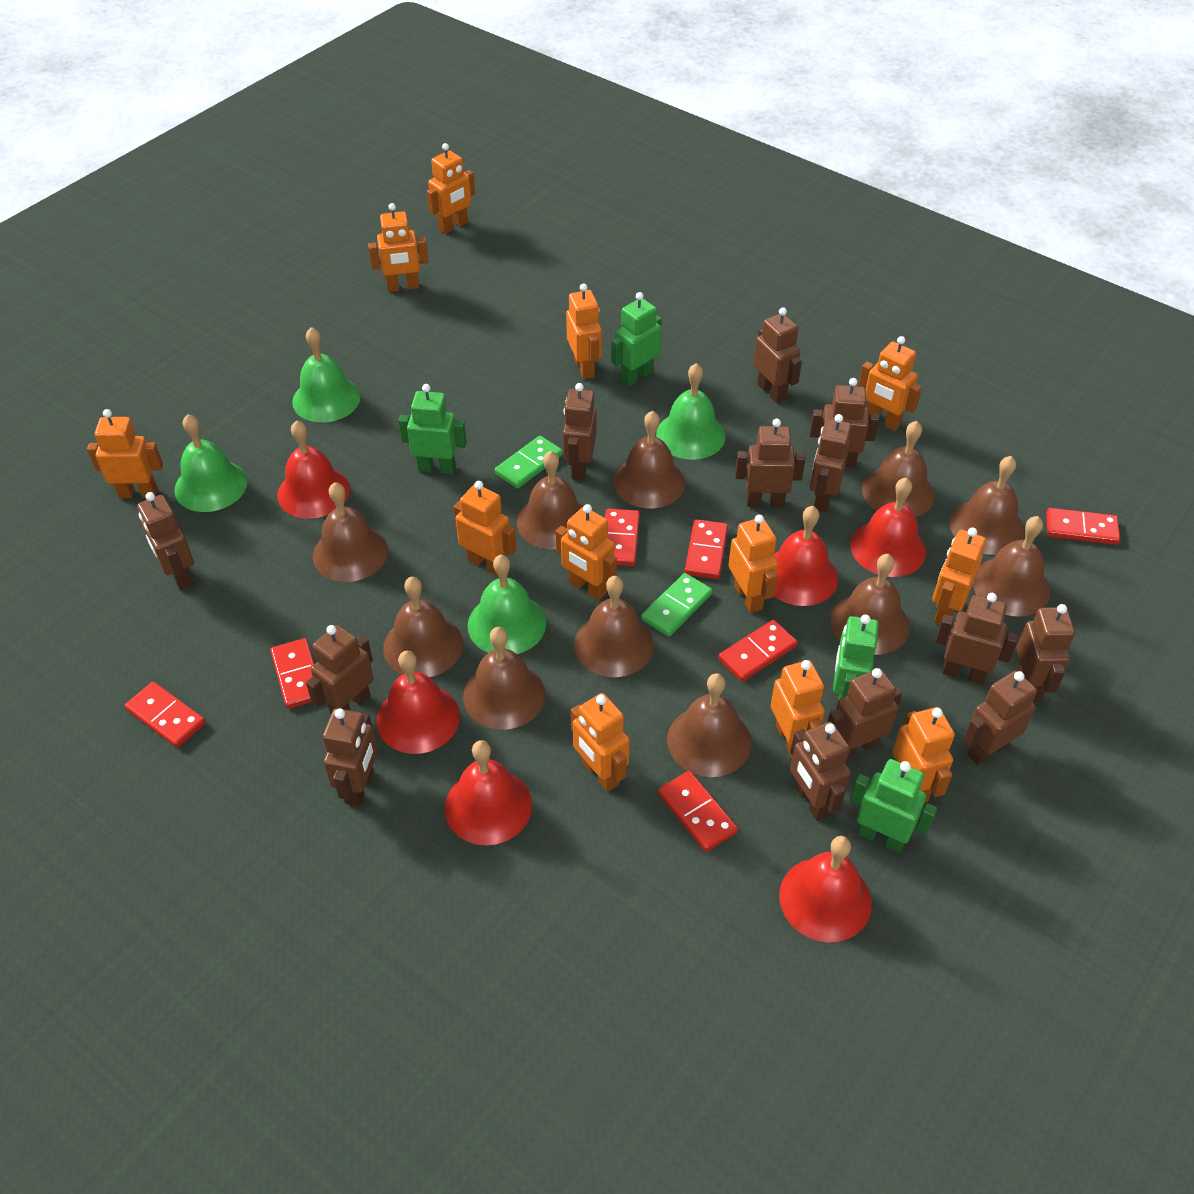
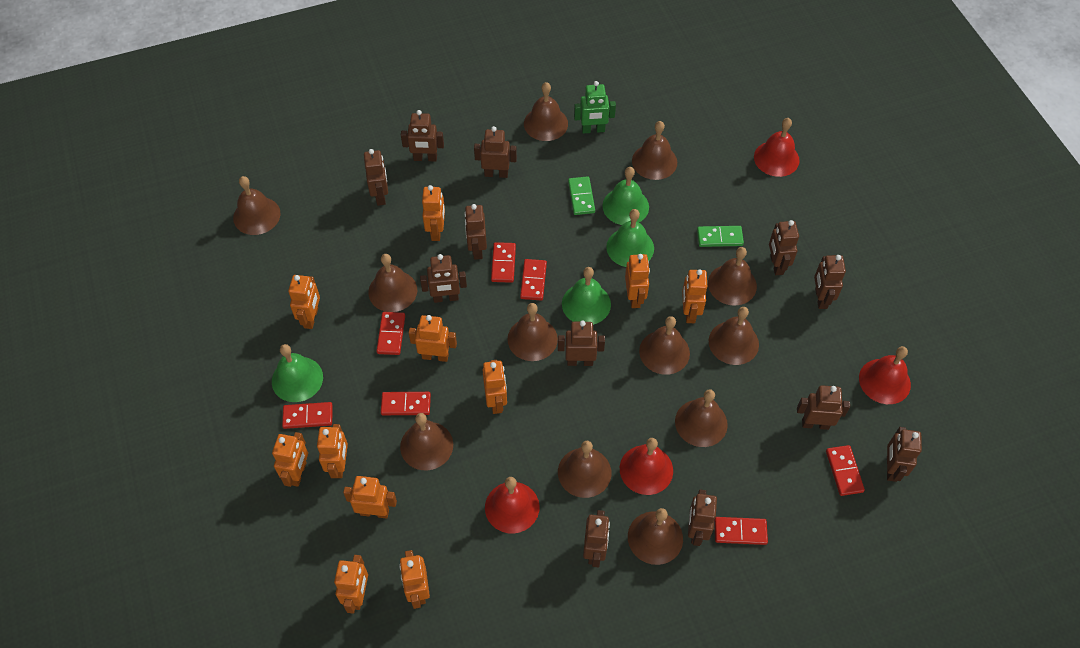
brown bell: 11 -> 12
brown robot: 13 -> 12
green robot: 4 -> 1
orange robot: 12 -> 11
red bell: 6 -> 4

